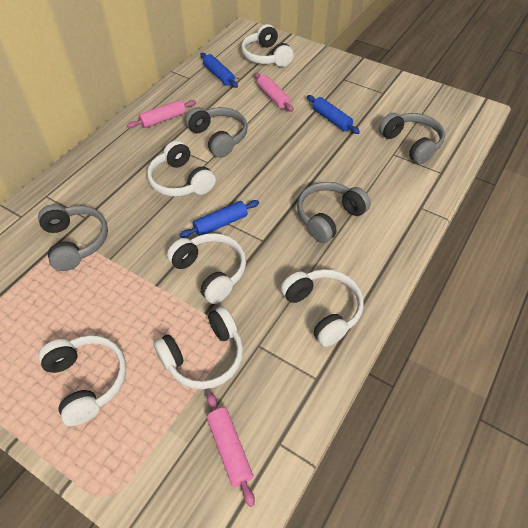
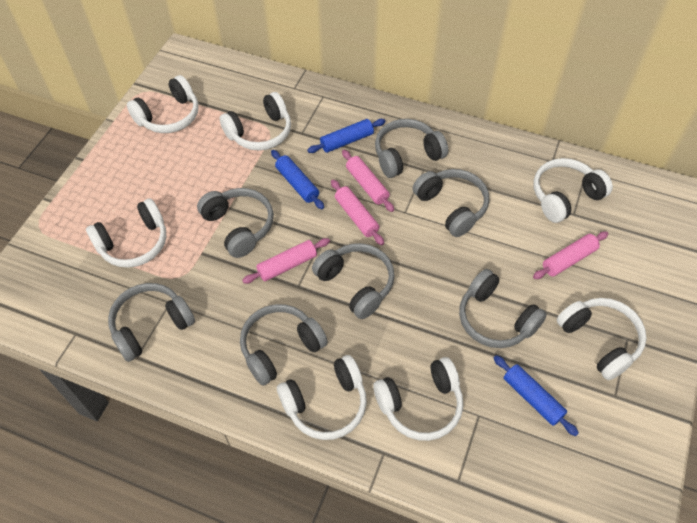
grey headphones: 4 -> 7
pink rolling pin: 3 -> 4
white headphones: 6 -> 7

